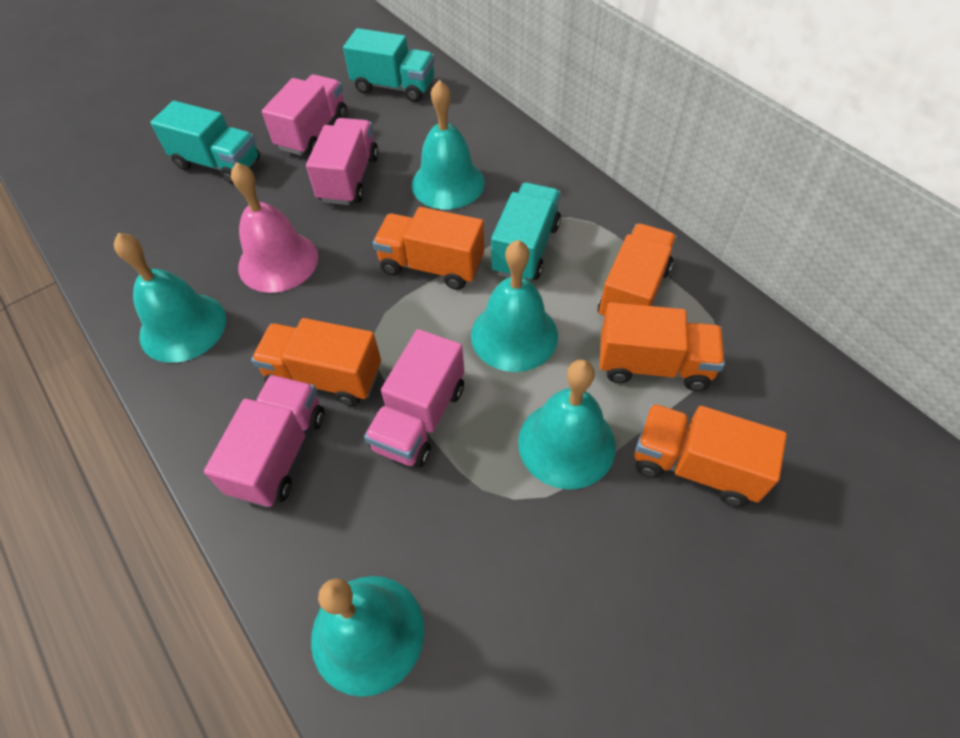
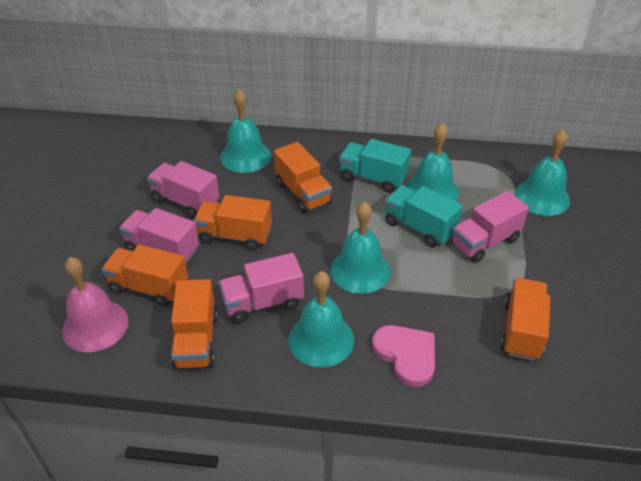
pink heart: 0 -> 1
turquoise truck: 3 -> 2

